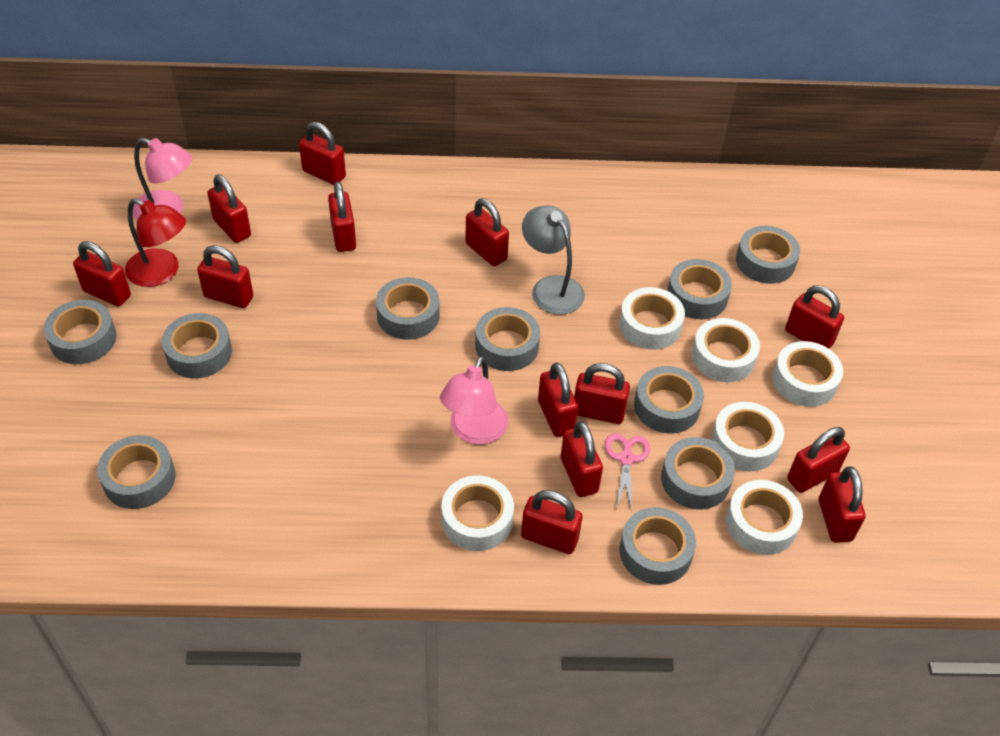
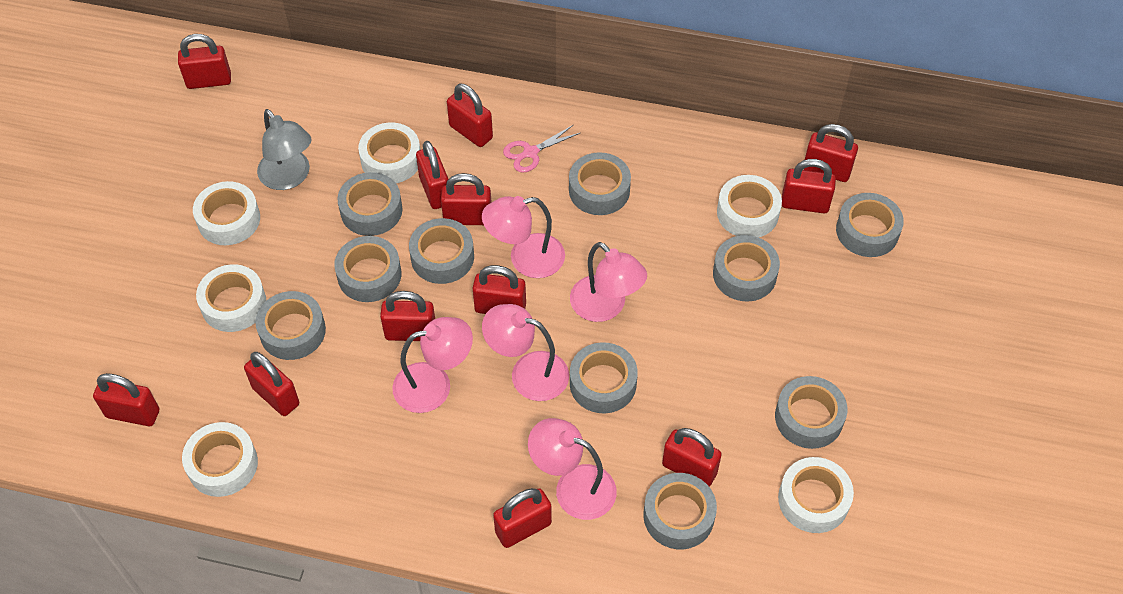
pink lamp: 2 -> 5
red lamp: 1 -> 0
red padlock: 13 -> 12

